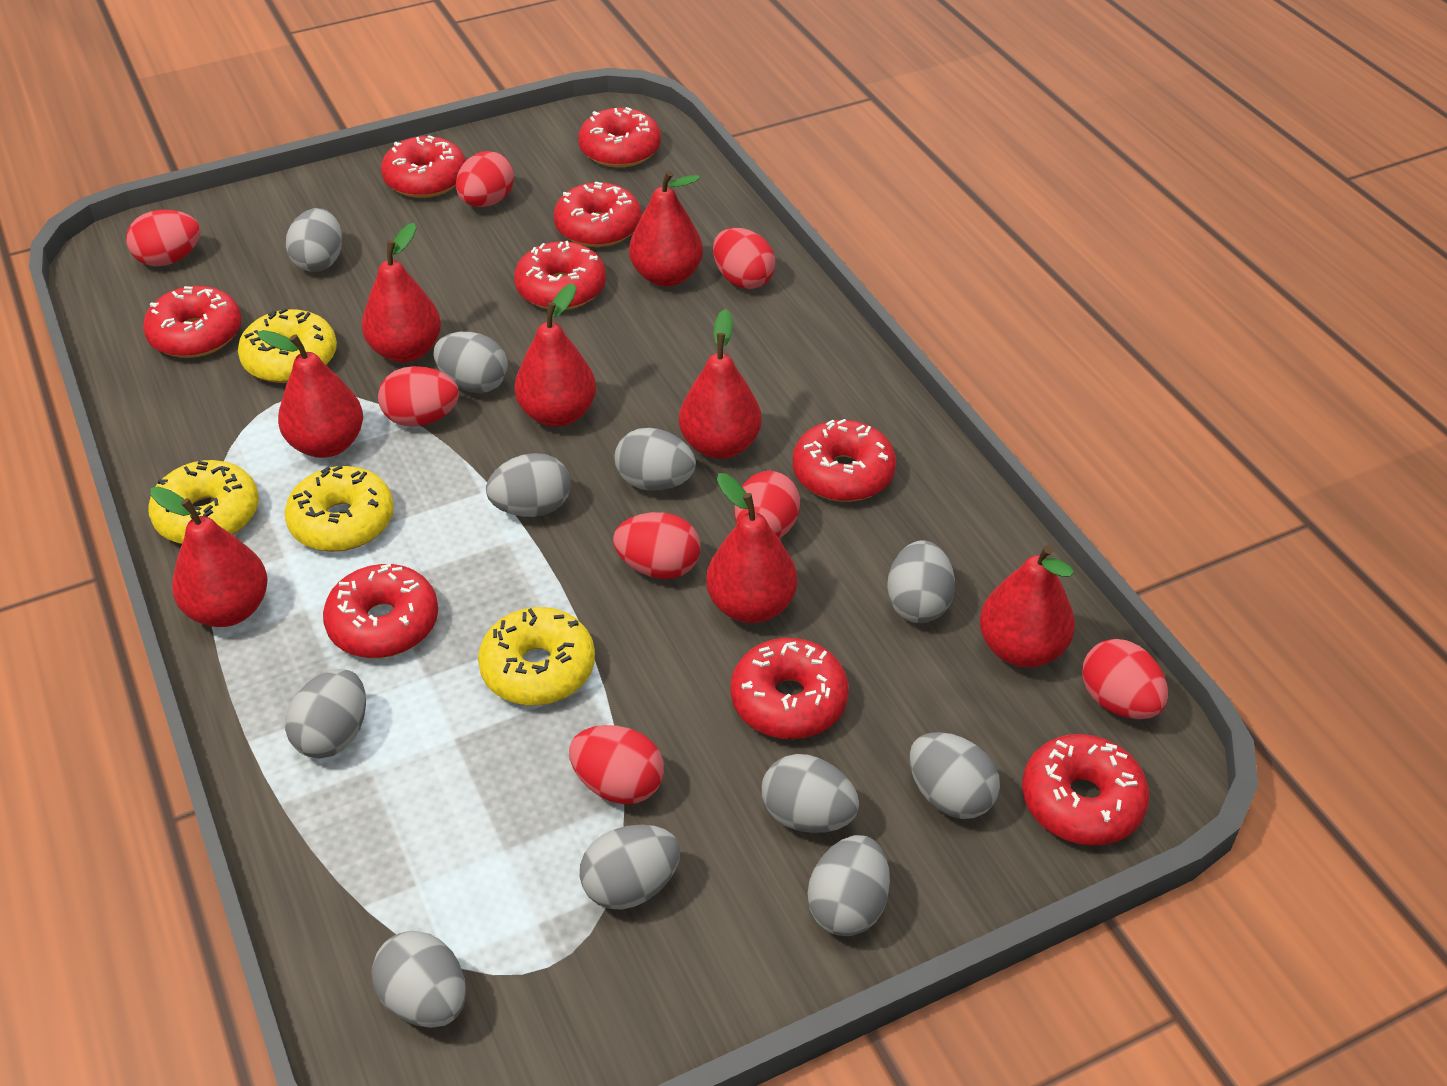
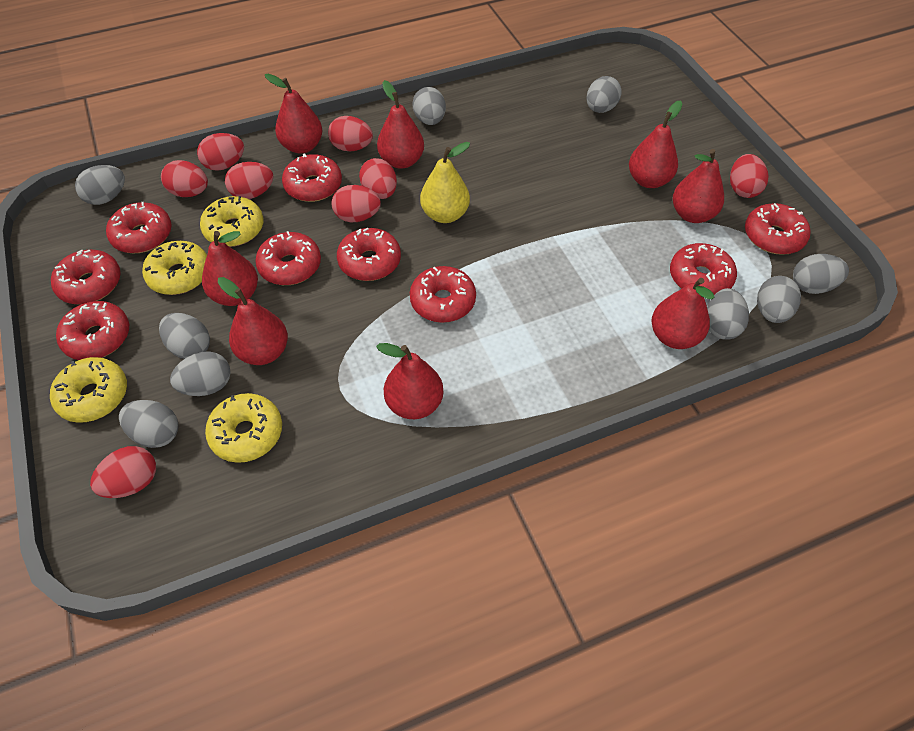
grey egg: 11 -> 9
yellow pear: 0 -> 1

